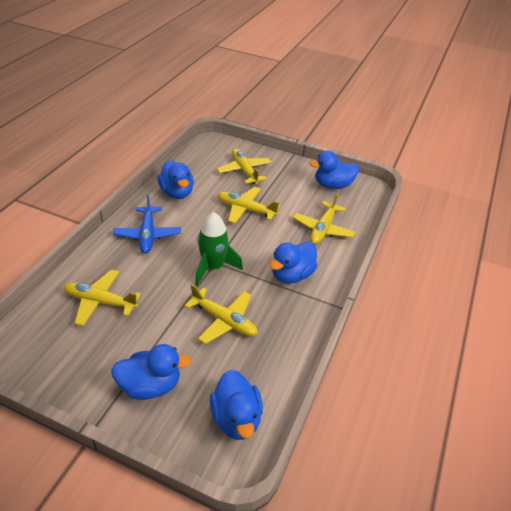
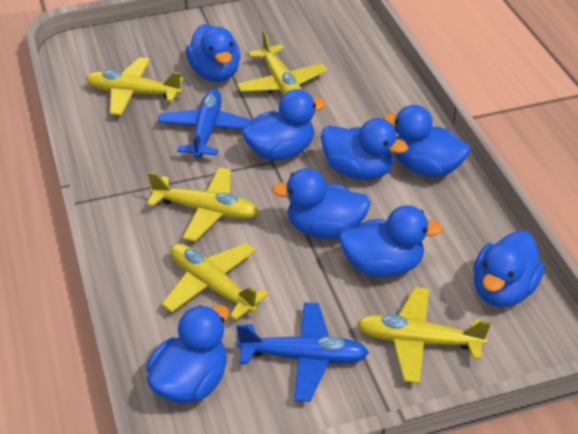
blue duck: 5 -> 8
blue plane: 1 -> 2
green rocket: 1 -> 0

